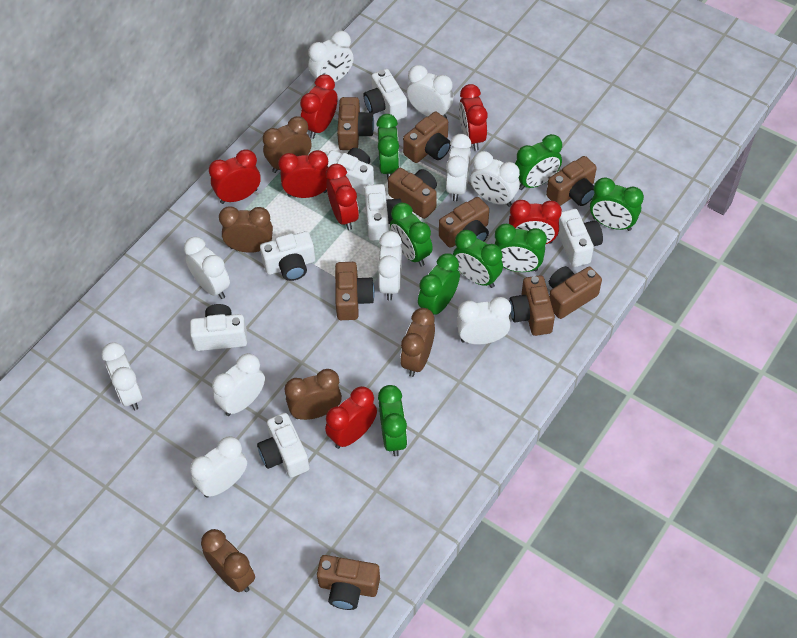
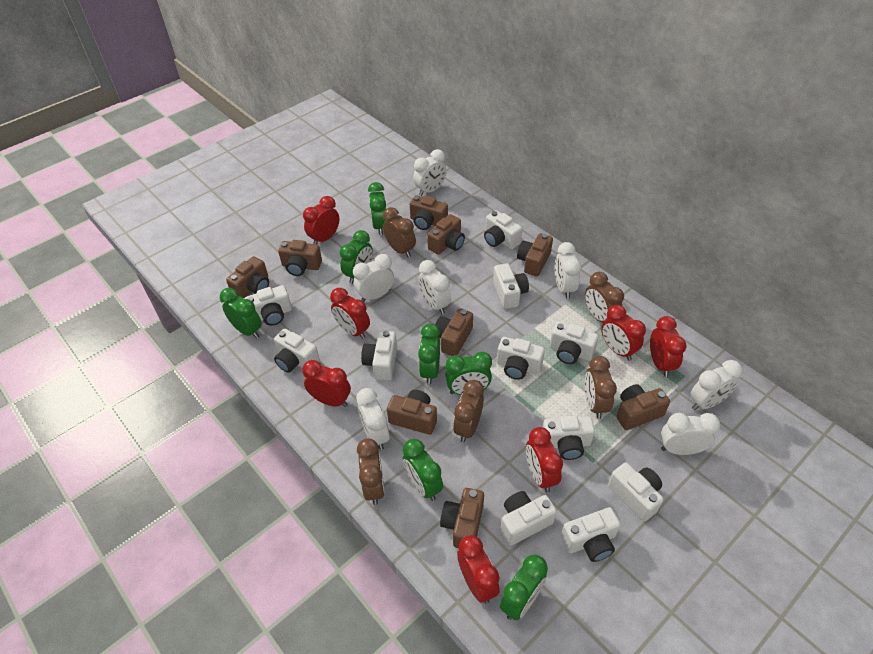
green clock: 8 -> 7
white camera: 7 -> 11
white clock: 10 -> 7

